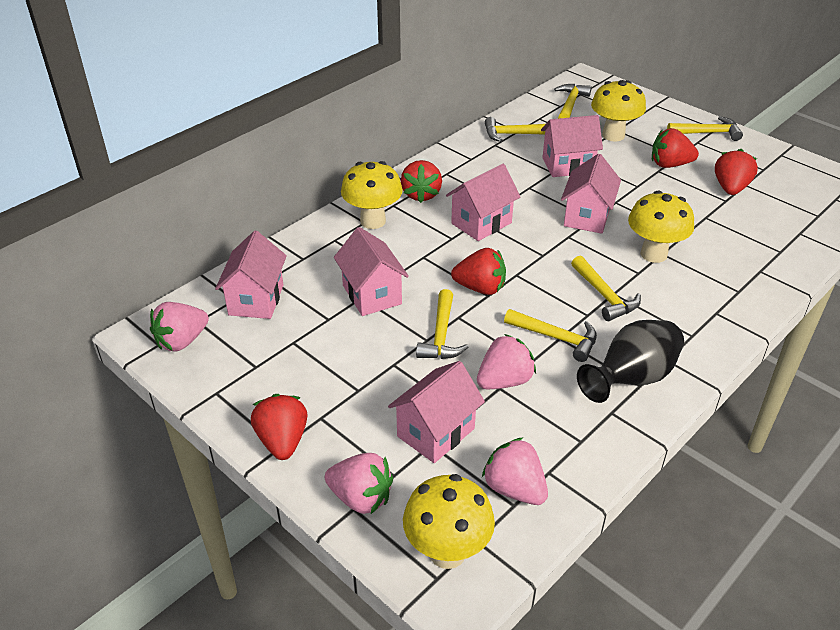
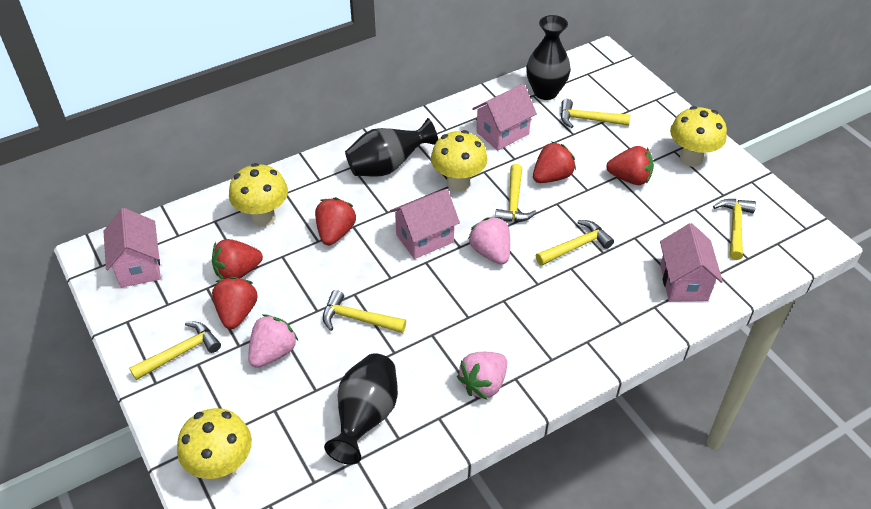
black vase: 1 -> 3
pink house: 6 -> 4
pink strawberry: 4 -> 3

